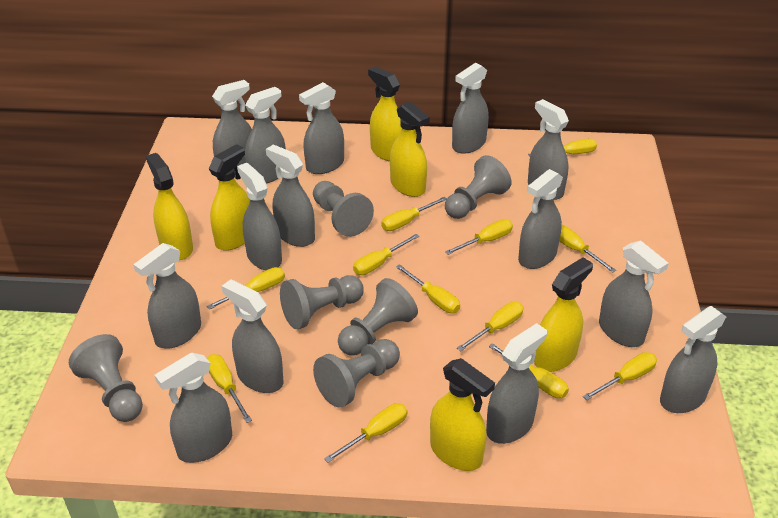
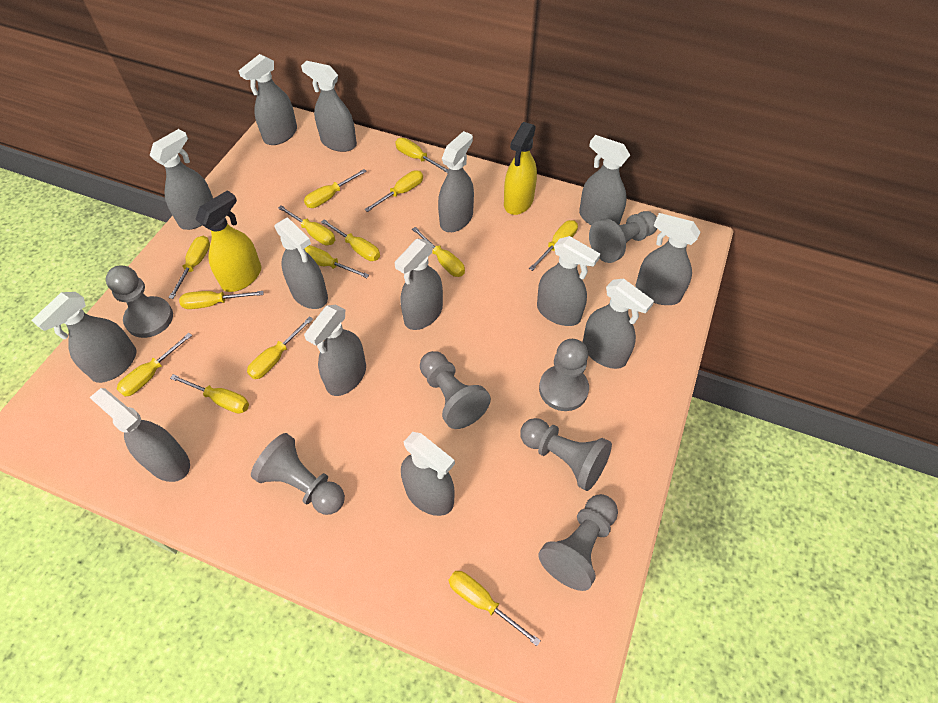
grey pawn: 6 -> 7
yellow screwdriver: 12 -> 14
yellow spray bottle: 6 -> 2

